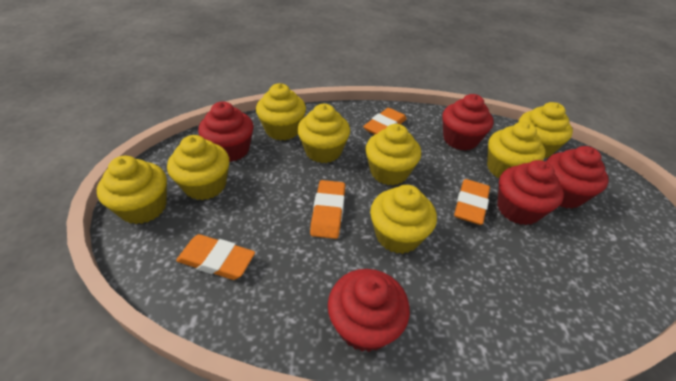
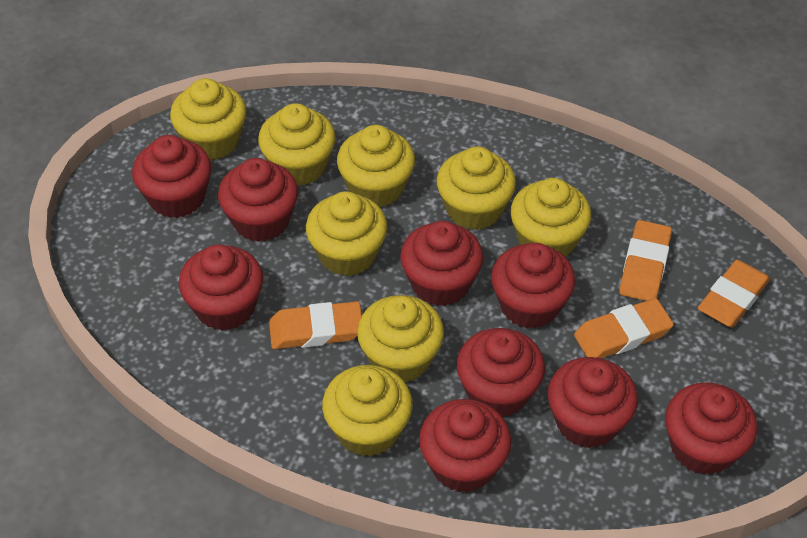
red cupcake: 5 -> 9

